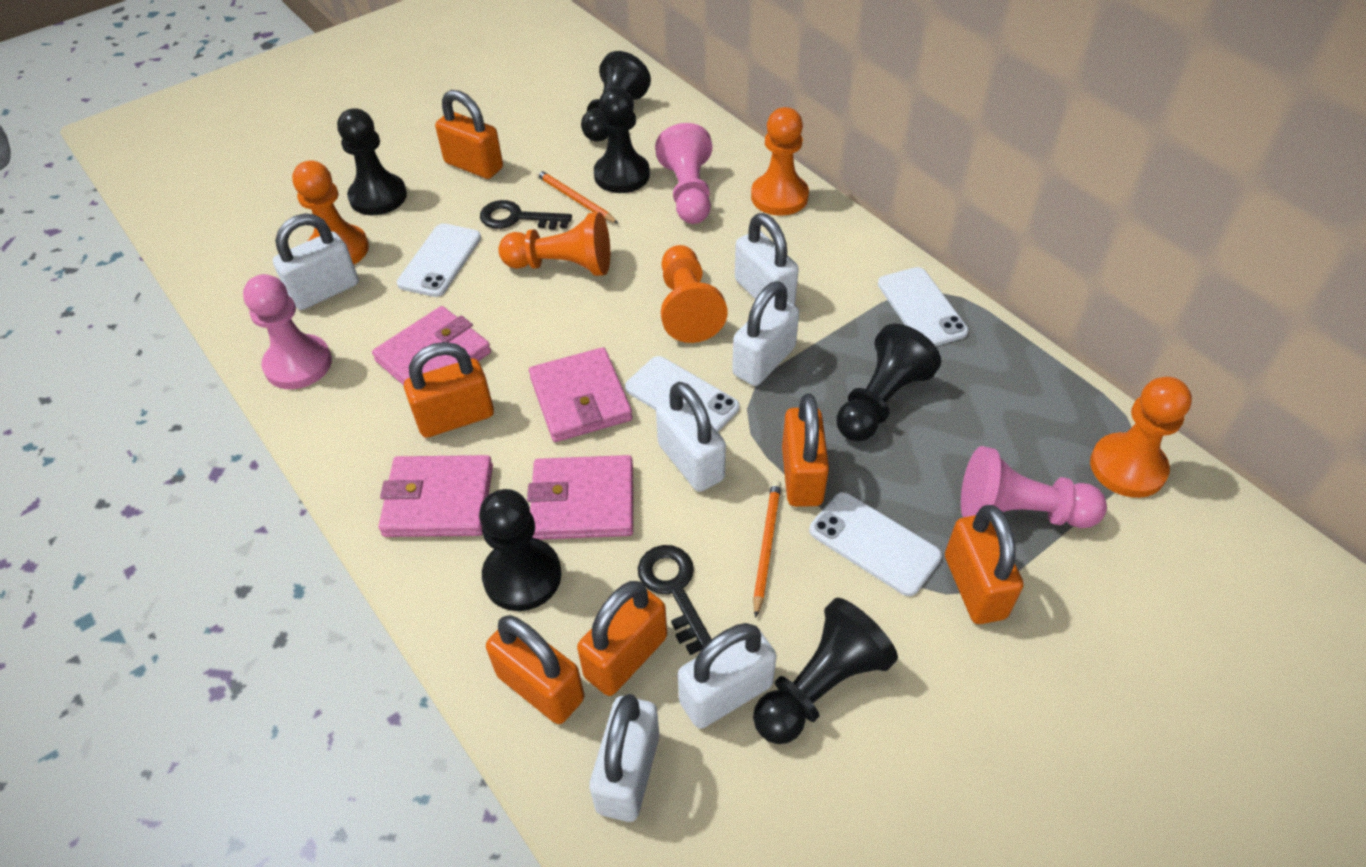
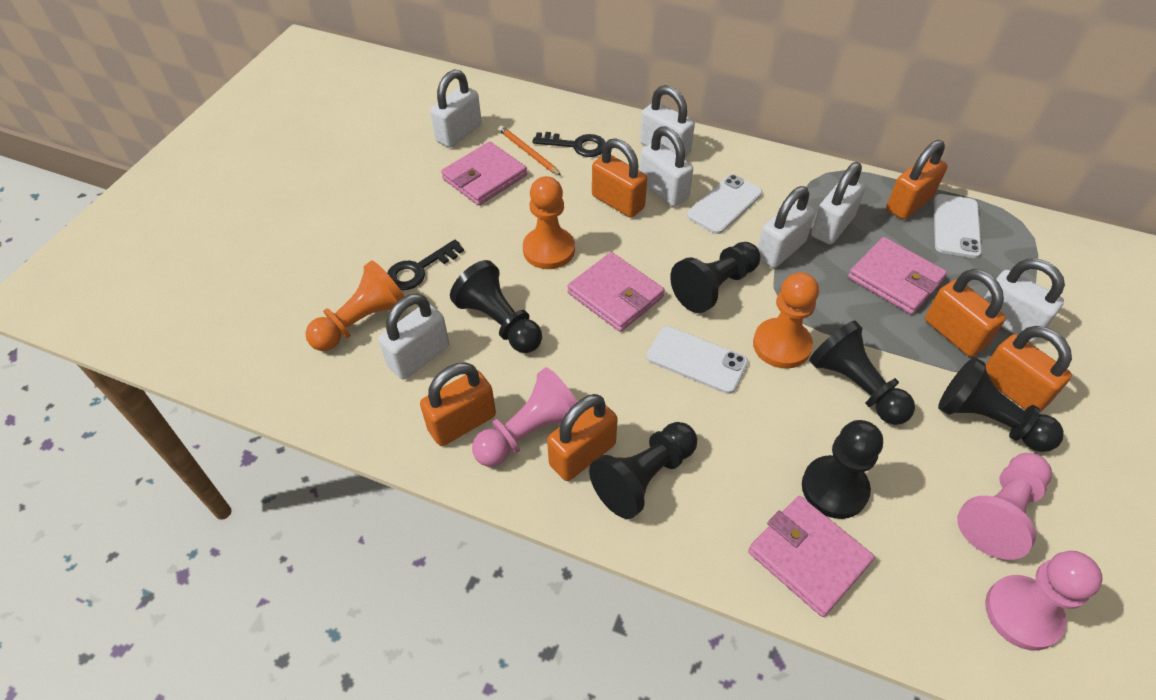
orange pawn: 5 -> 3
orange pencil: 2 -> 1
white padlock: 6 -> 7
white phone: 4 -> 3

